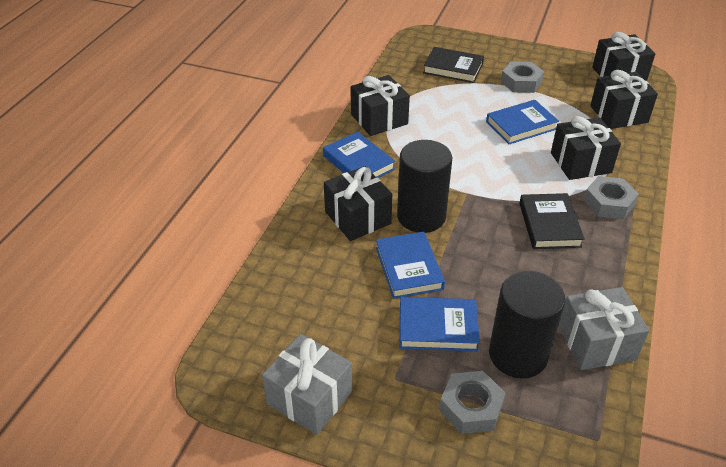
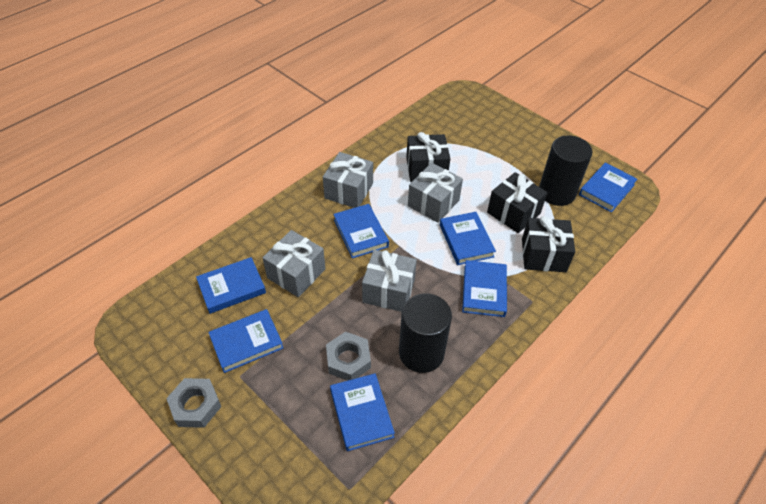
black book: 2 -> 0
black gift: 5 -> 3
blue book: 4 -> 7
grey gift: 2 -> 4
grey nut: 3 -> 2

